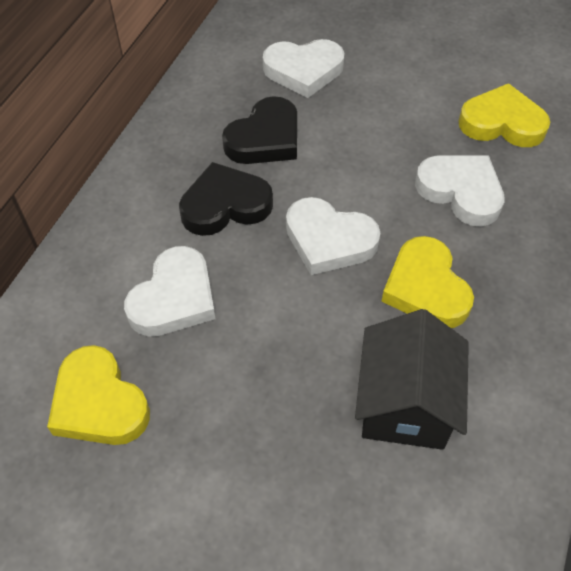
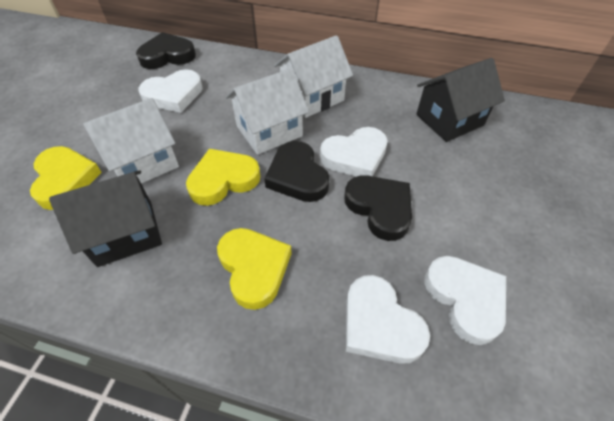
black heart: 2 -> 3
black house: 1 -> 2
white house: 0 -> 3

